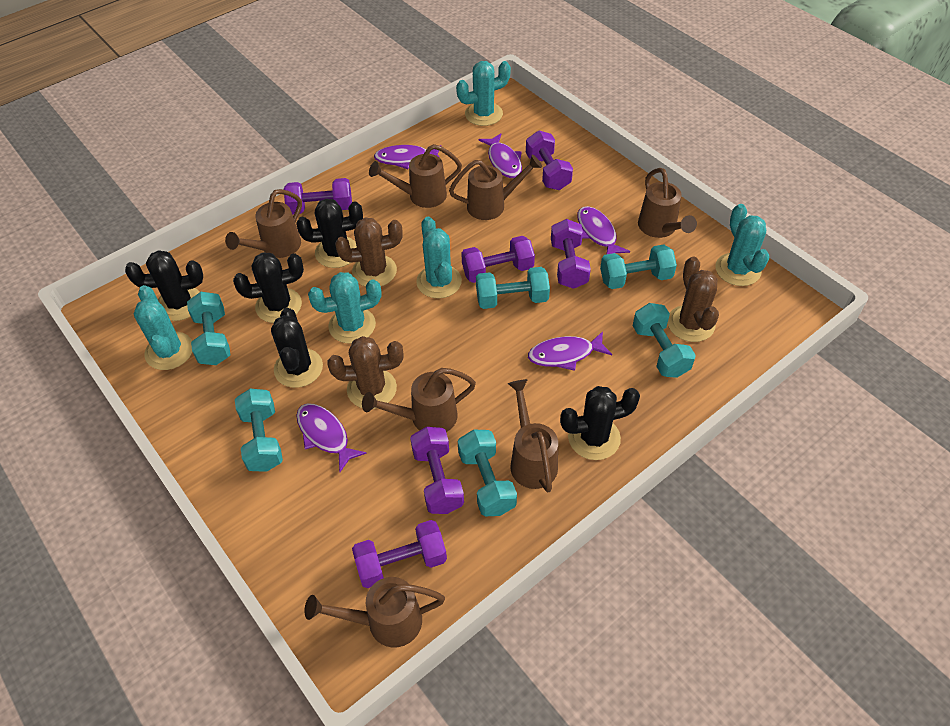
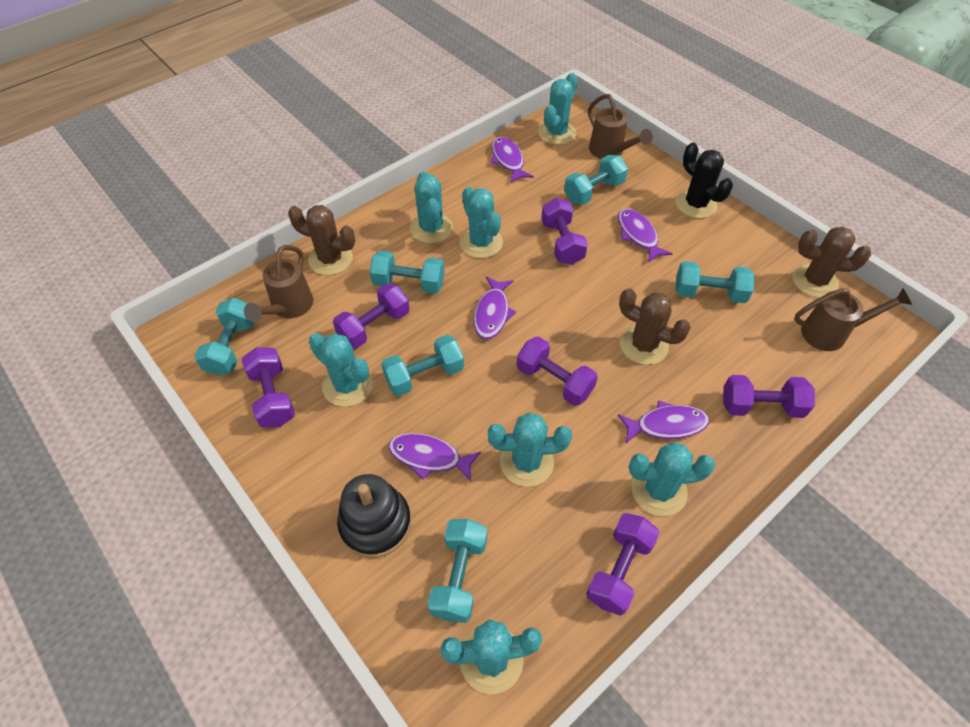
black cactus: 5 -> 1
black stacking toy: 0 -> 1
brown watering can: 7 -> 3
turquoise cactus: 5 -> 7

